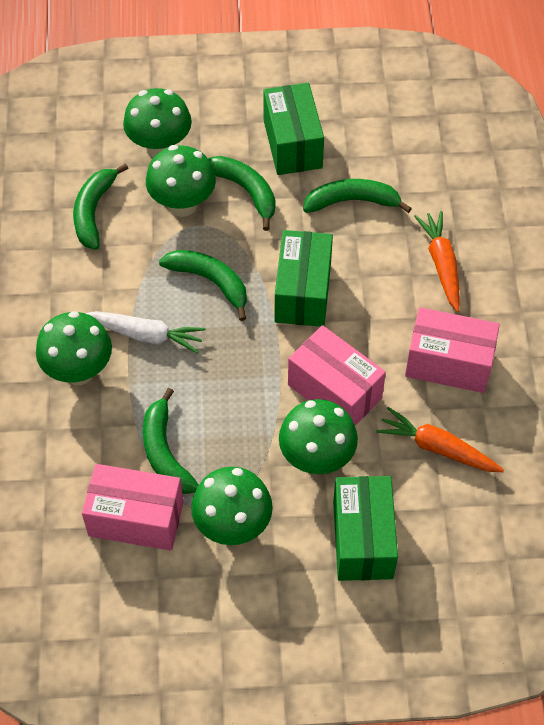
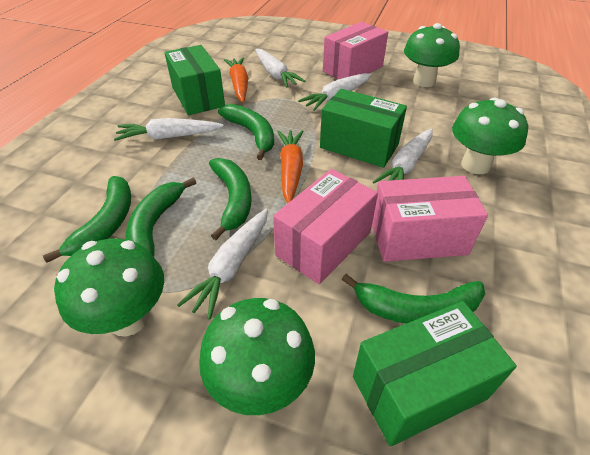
green mushroom: 5 -> 4
white carrot: 1 -> 5

